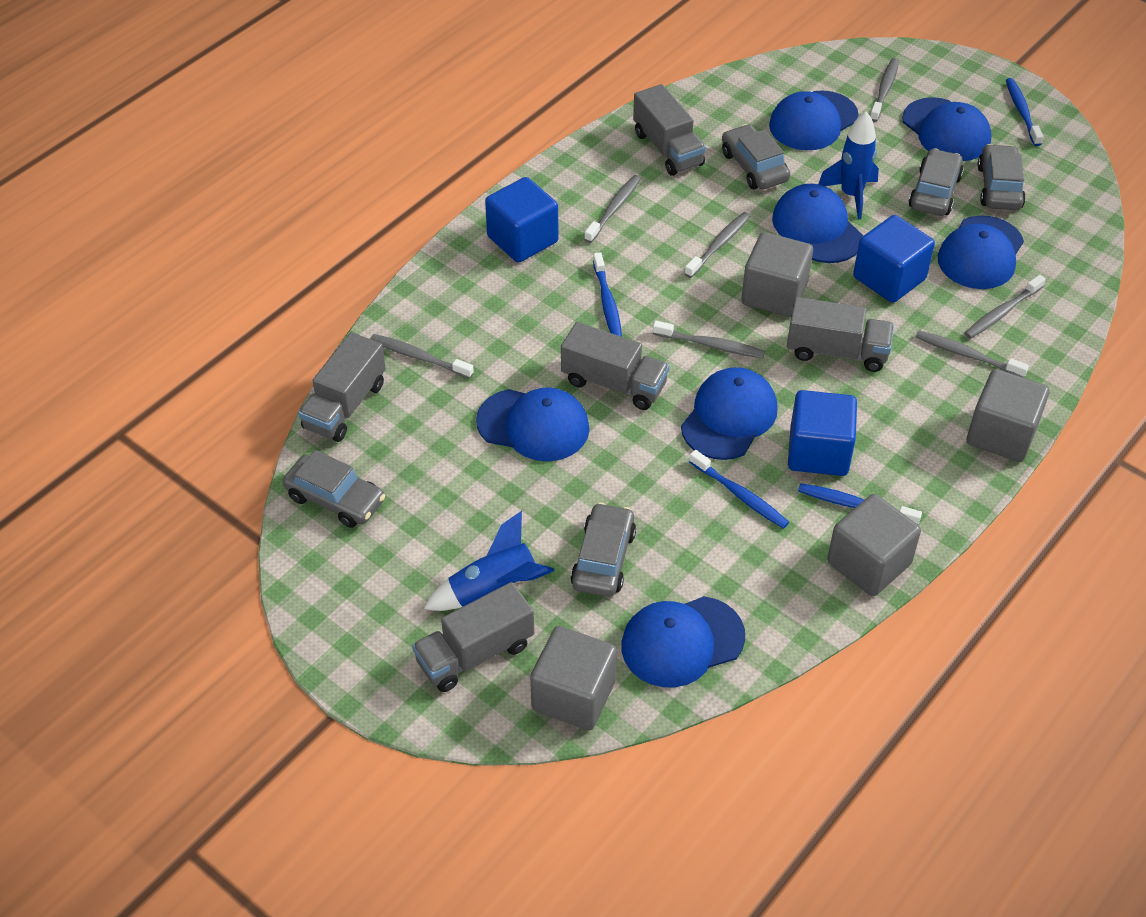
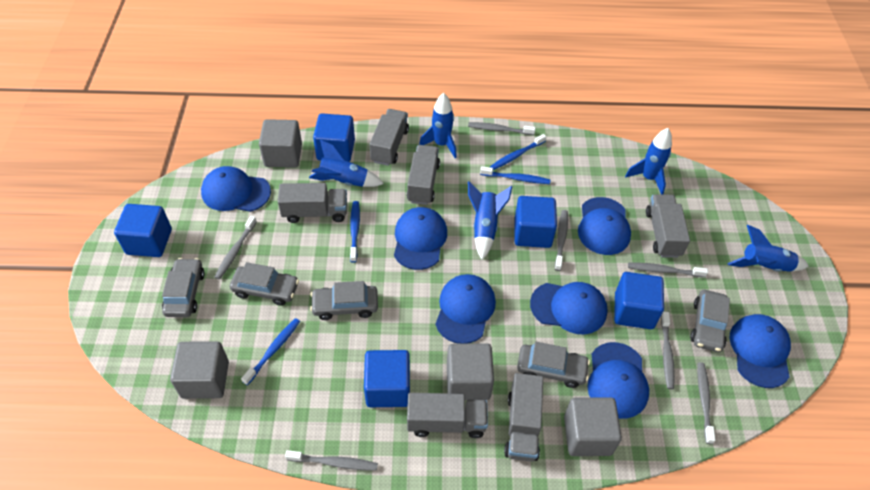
blue cube: 3 -> 5
blue rocket: 2 -> 5
grey truck: 5 -> 6

